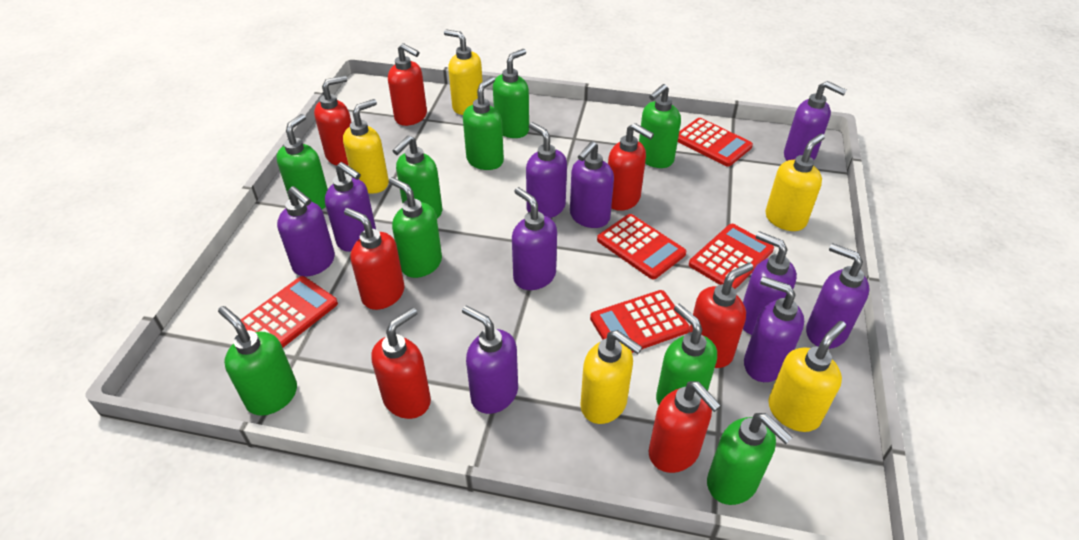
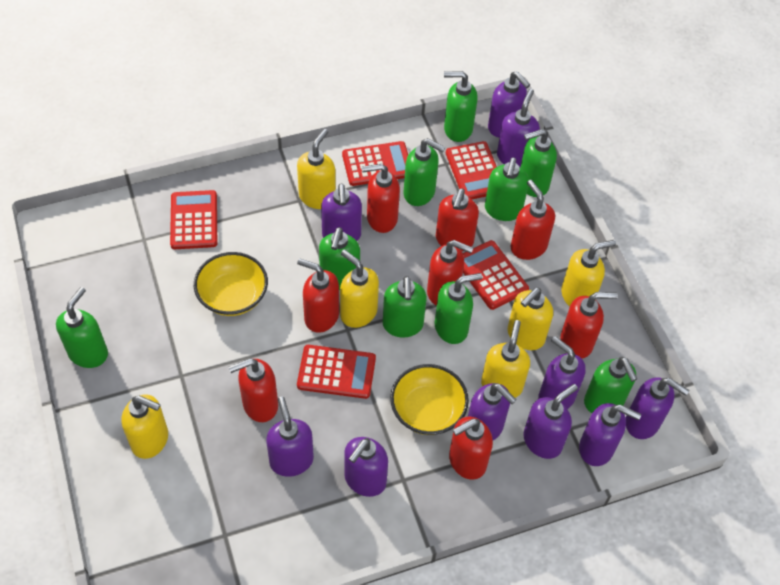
red soap dispenser: 7 -> 8
yellow bowl: 0 -> 2
yellow soap dispenser: 5 -> 6

